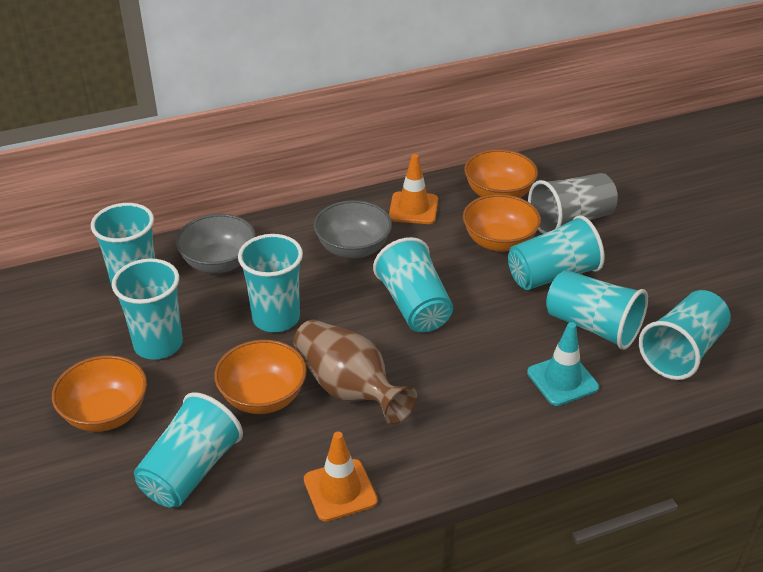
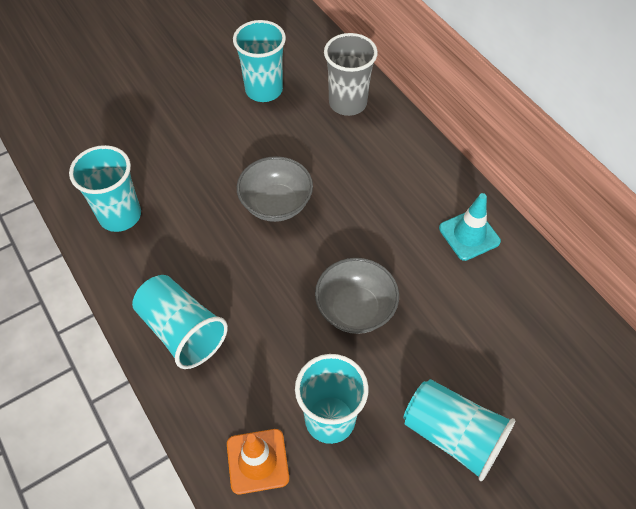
brown vase: 1 -> 0
orange bowl: 4 -> 0
orange traffic cone: 2 -> 1
turquoise cup: 8 -> 5

